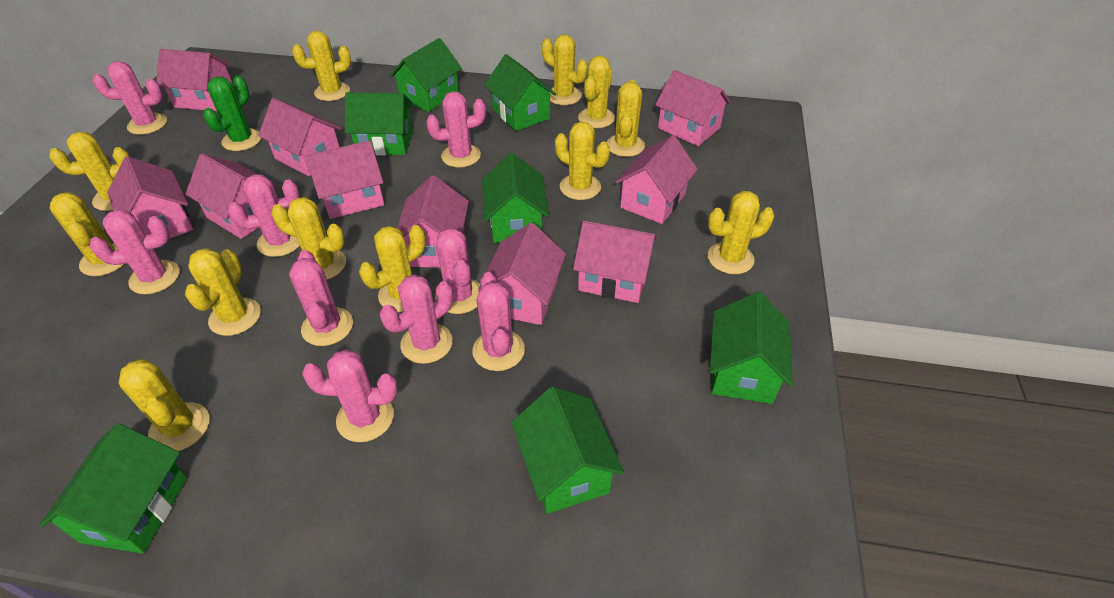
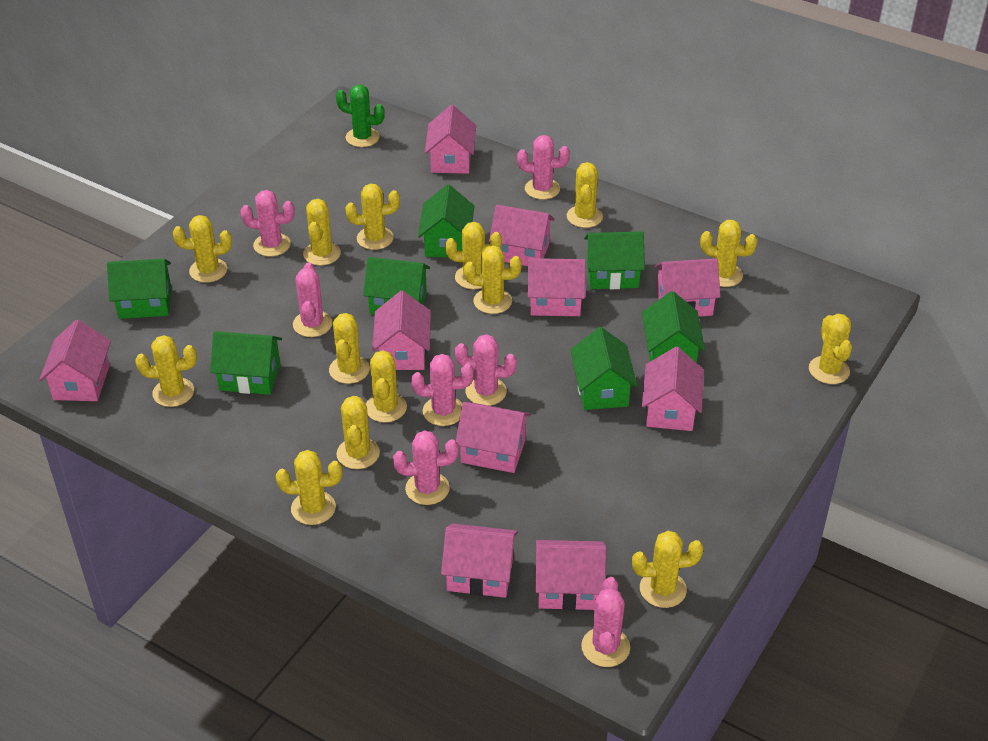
pink cactus: 9 -> 7
yellow cactus: 12 -> 14

